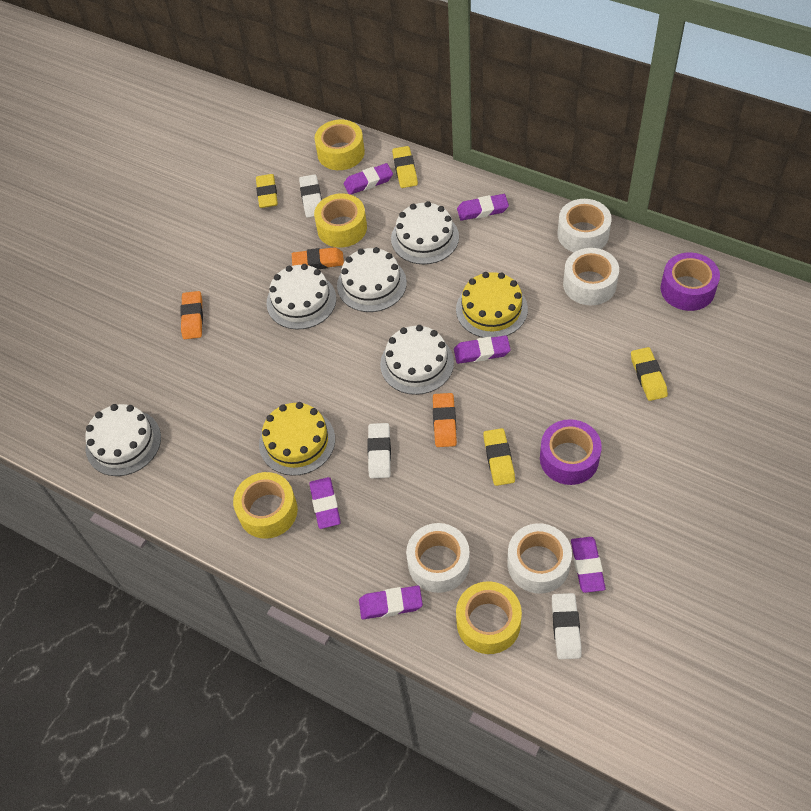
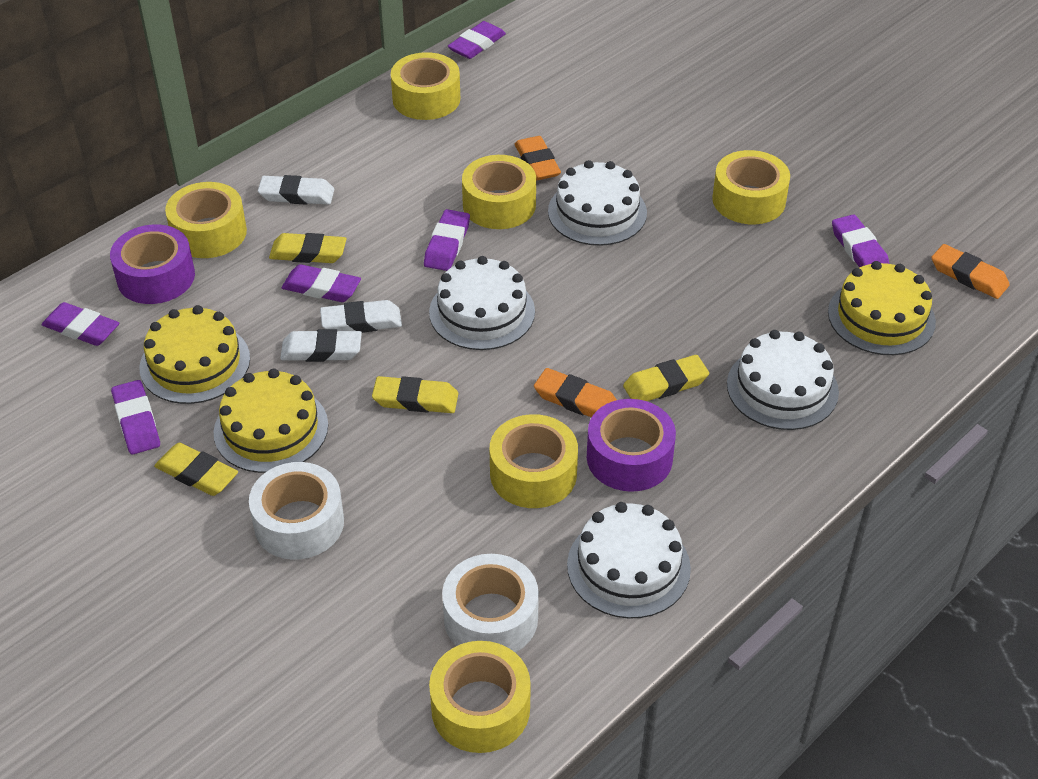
white cake: 5 -> 4
white tape: 4 -> 2
yellow cake: 2 -> 3
yellow tape: 4 -> 6

